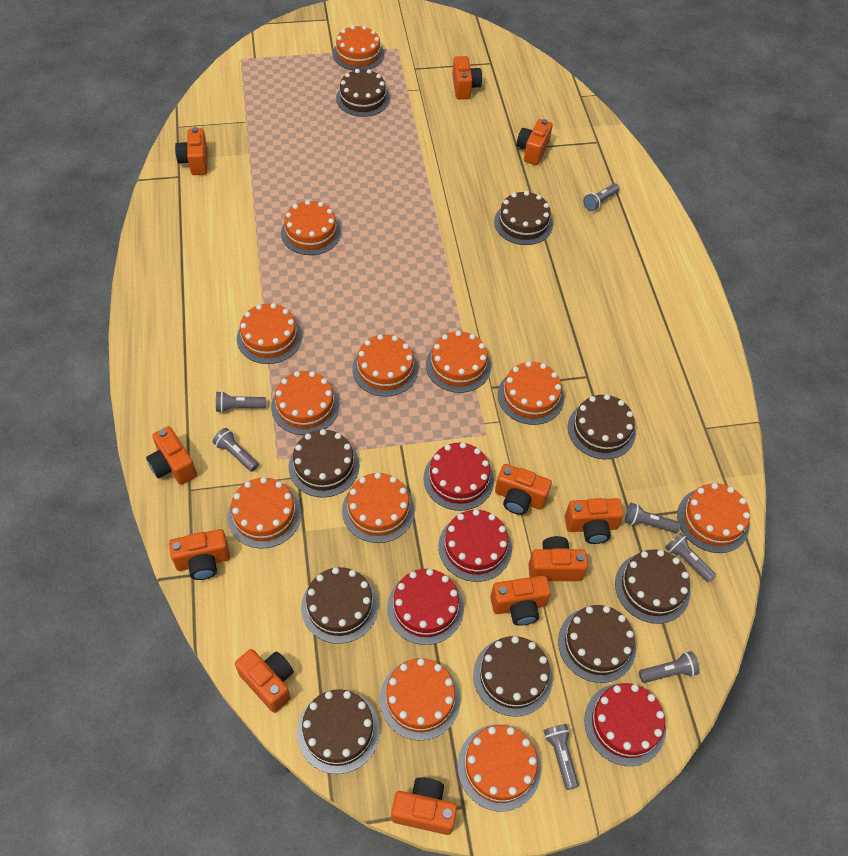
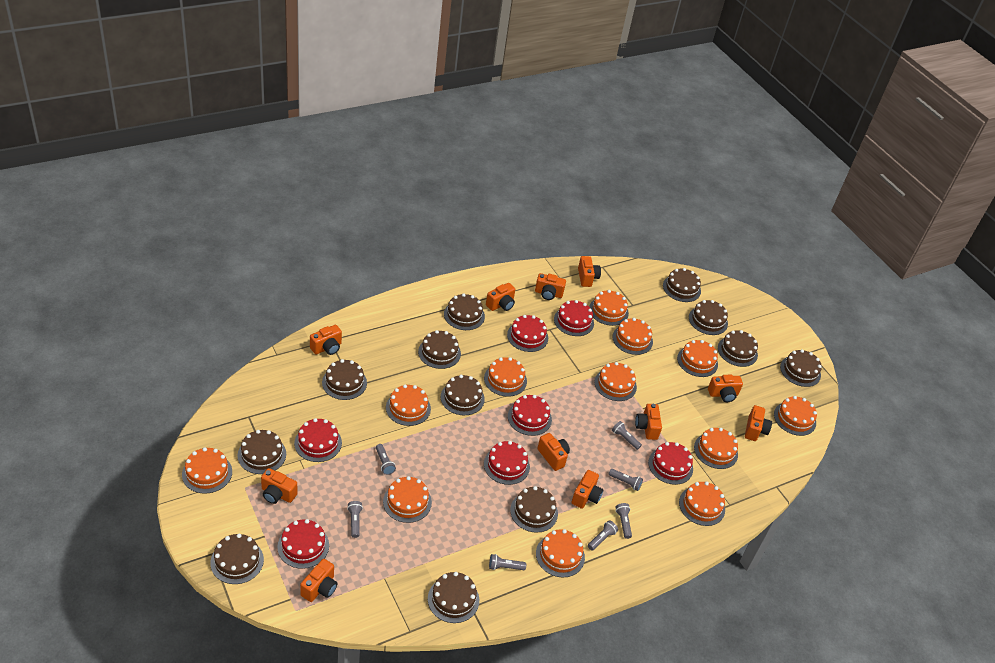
brown cake: 9 -> 12
red cake: 4 -> 7

